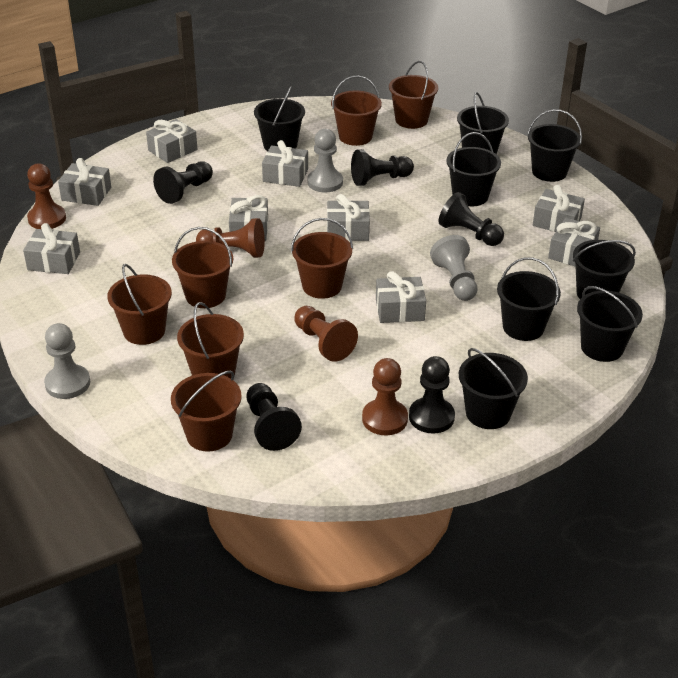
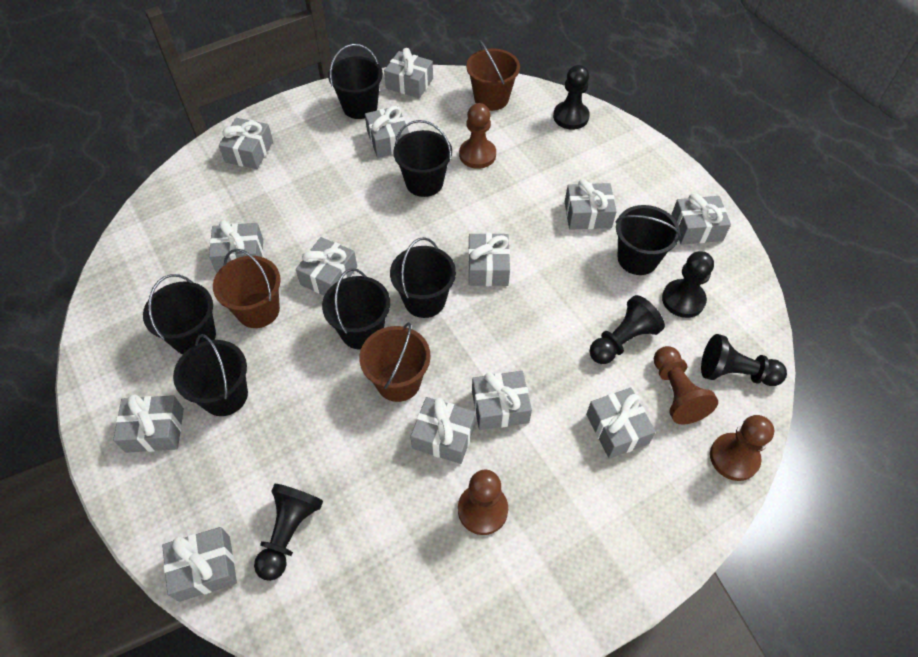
black bucket: 8 -> 7
brown bucket: 7 -> 3
grey gift: 9 -> 13
grey pawn: 3 -> 0

